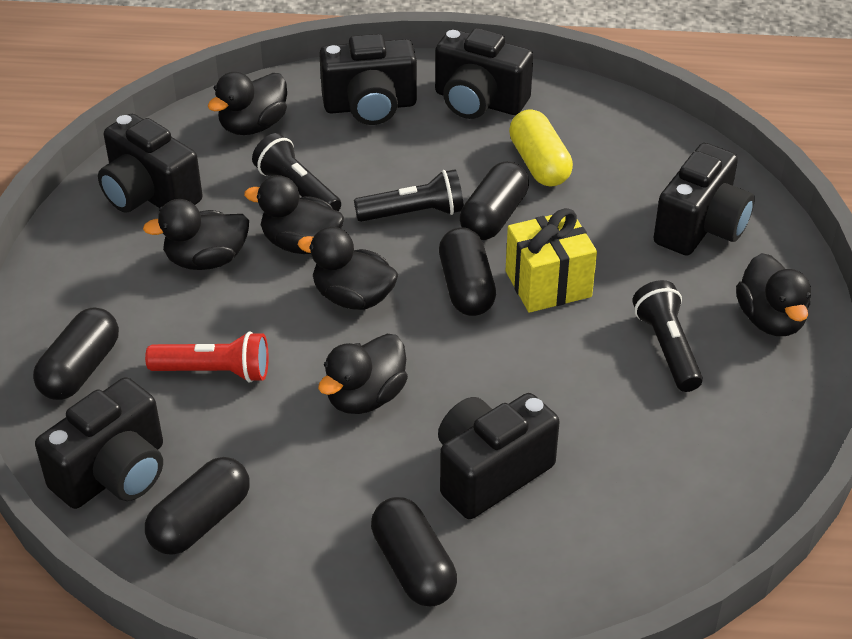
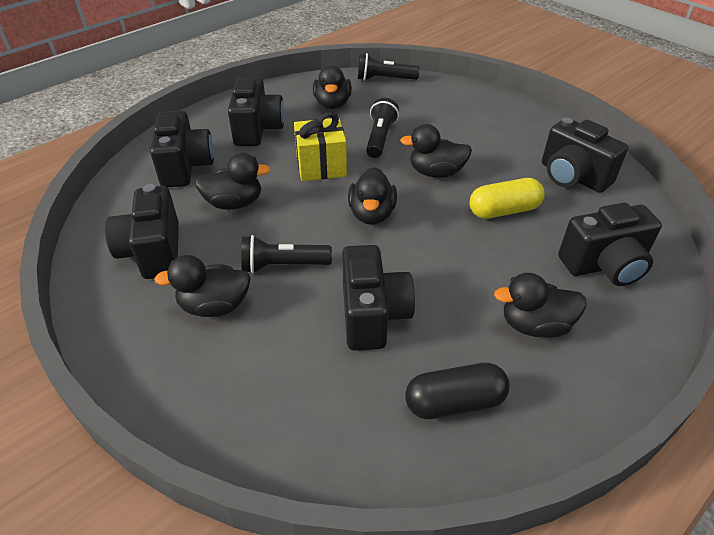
black capsule: 5 -> 1
red flashlight: 1 -> 0

